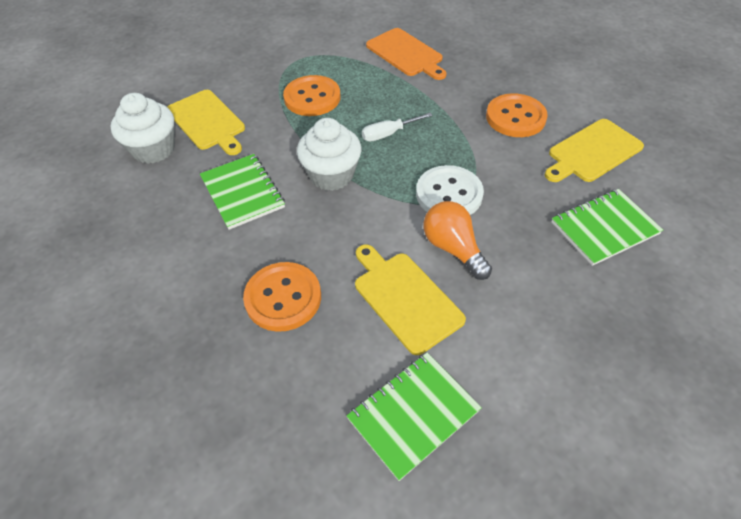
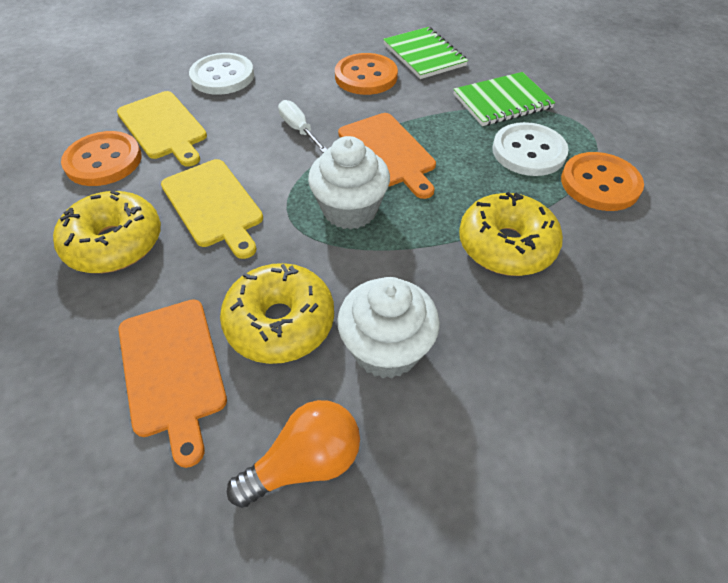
green notebook: 3 -> 2
orange cutting board: 1 -> 2
white button: 1 -> 2
yellow cutting board: 3 -> 2
yellow donut: 0 -> 3

